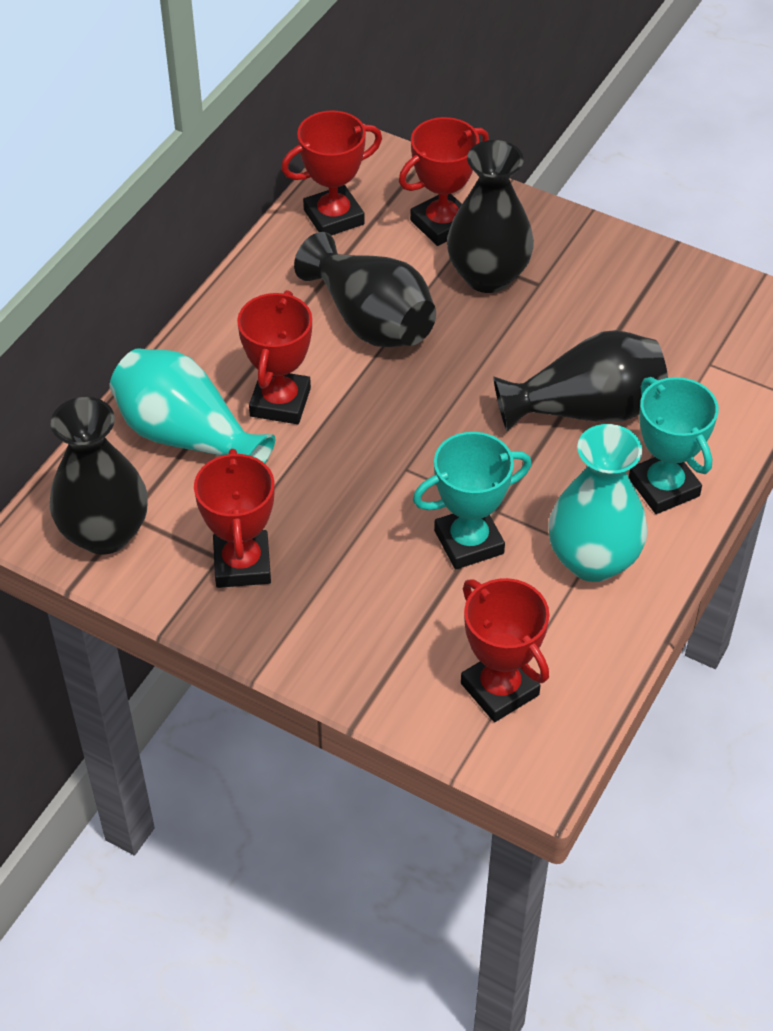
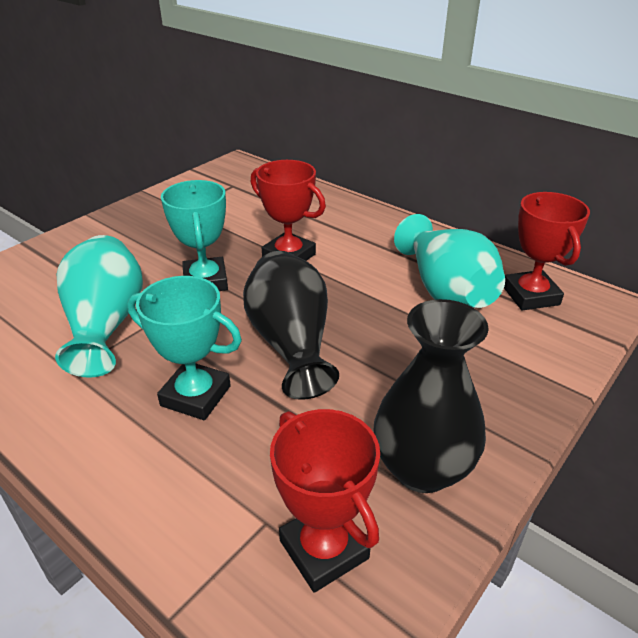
black vase: 4 -> 2
red trophy: 5 -> 3

